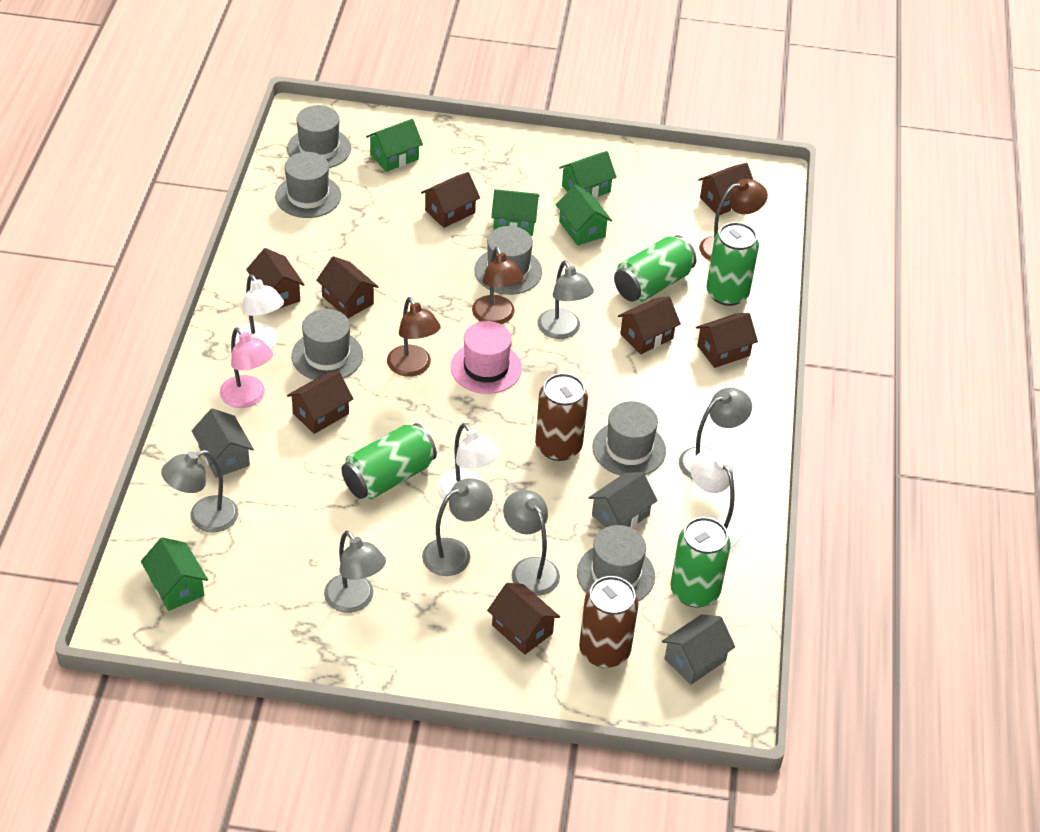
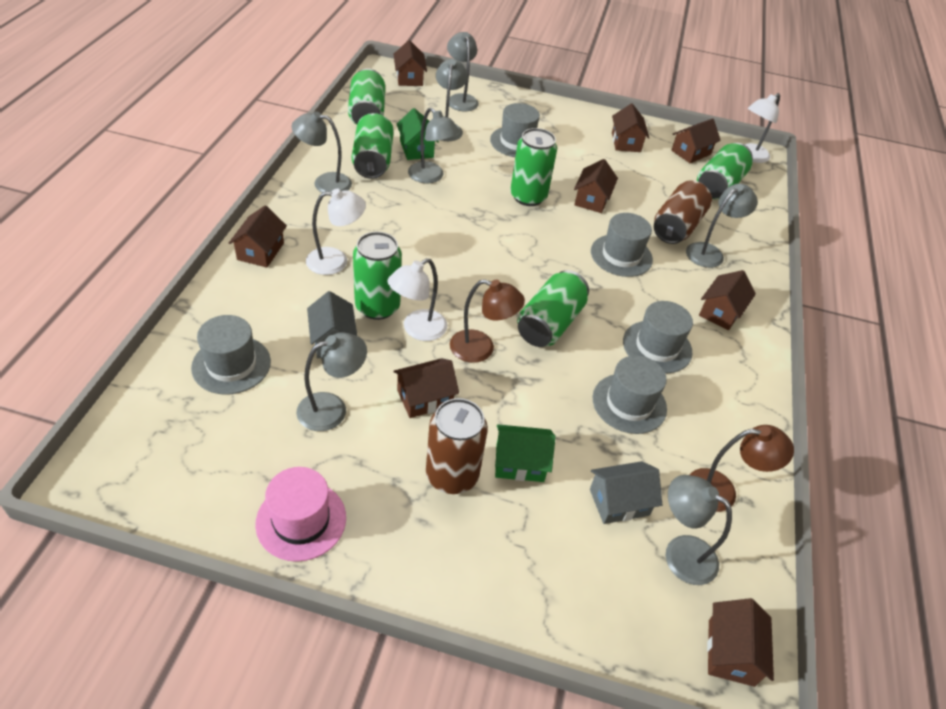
brown lamp: 3 -> 2
green can: 4 -> 6
green house: 5 -> 2
grey hat: 6 -> 5
grey house: 3 -> 2
grey lamp: 6 -> 7
pink lamp: 1 -> 0

